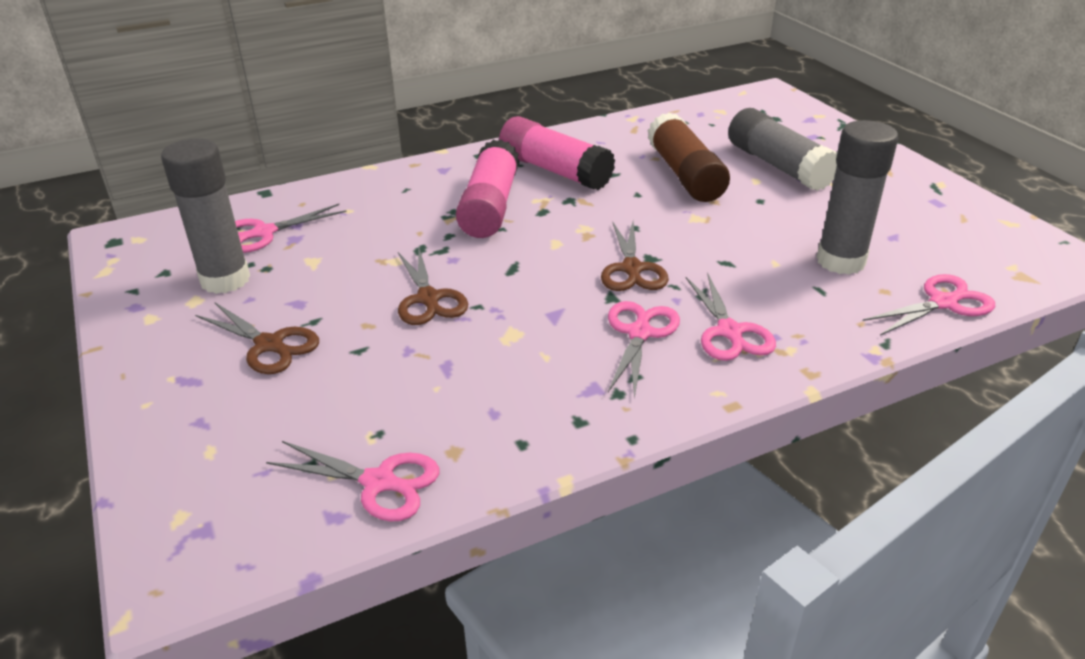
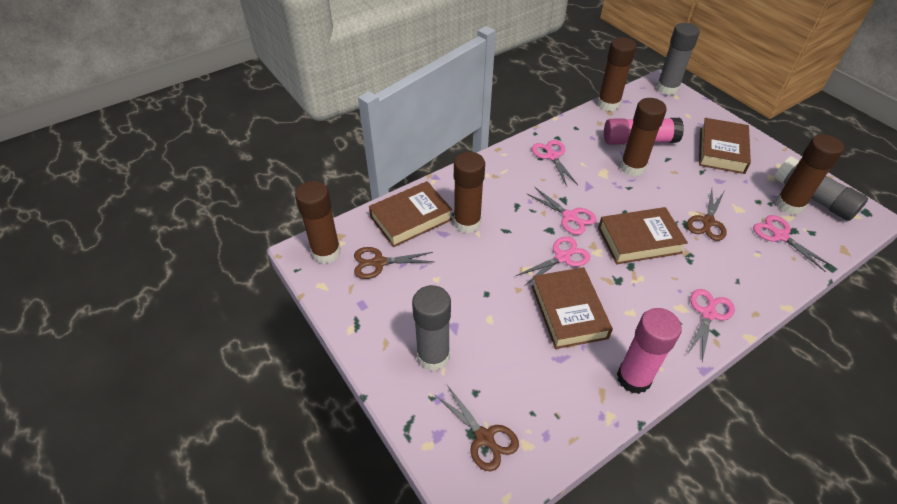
brown book: 0 -> 4
brown glue stick: 1 -> 5

